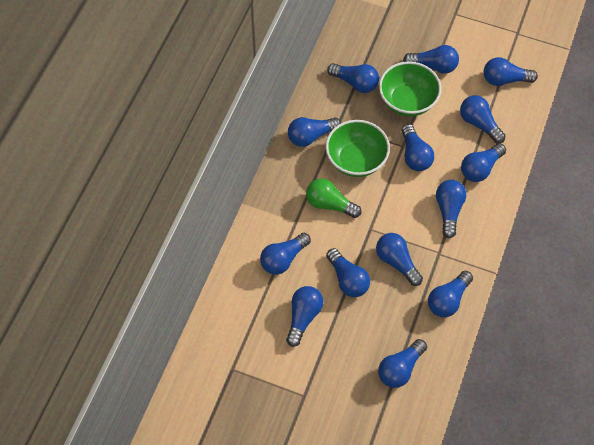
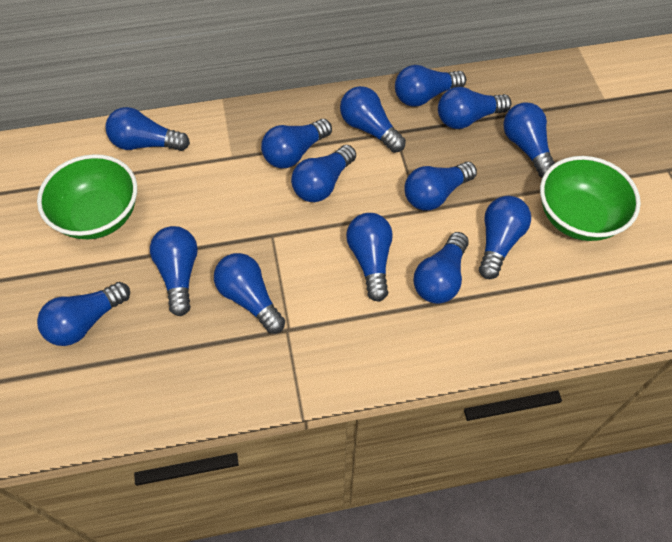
green light bulb: 1 -> 0

